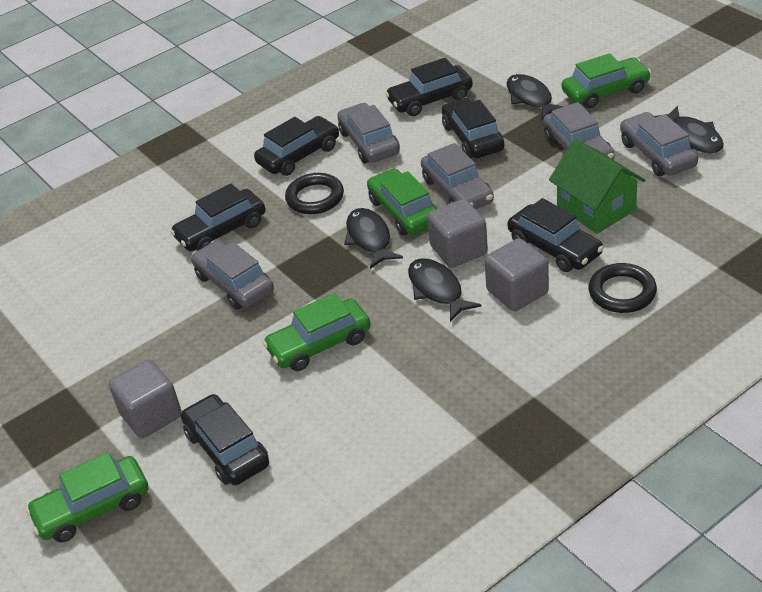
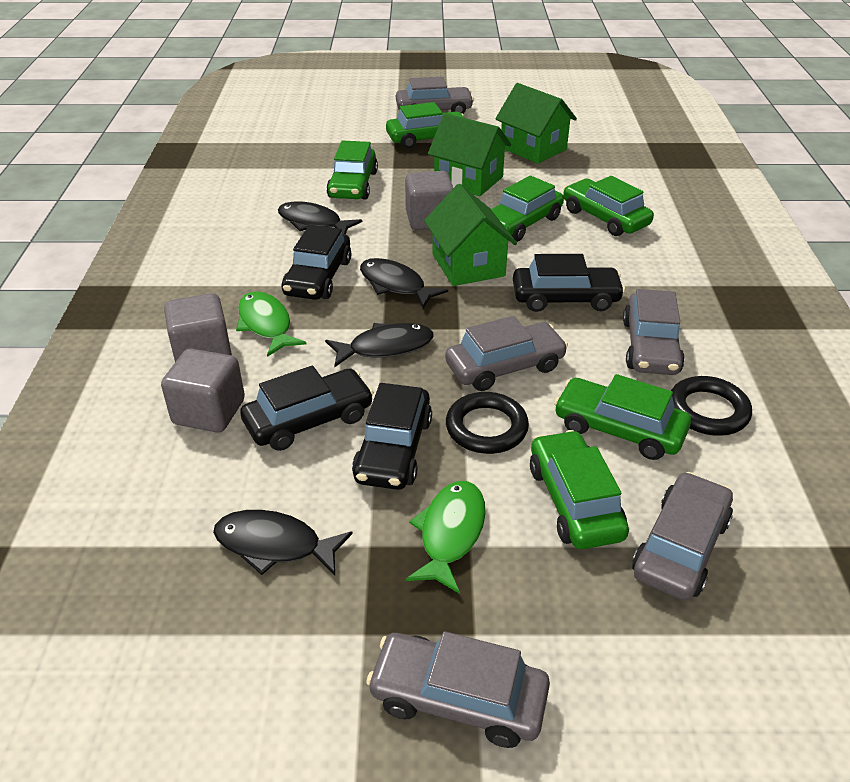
black car: 6 -> 4
green car: 4 -> 6
green fish: 0 -> 2
green house: 1 -> 3

